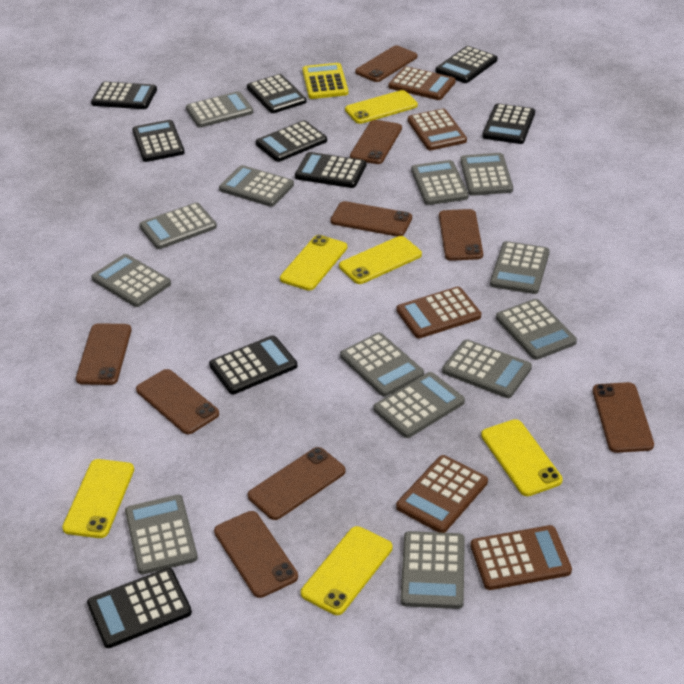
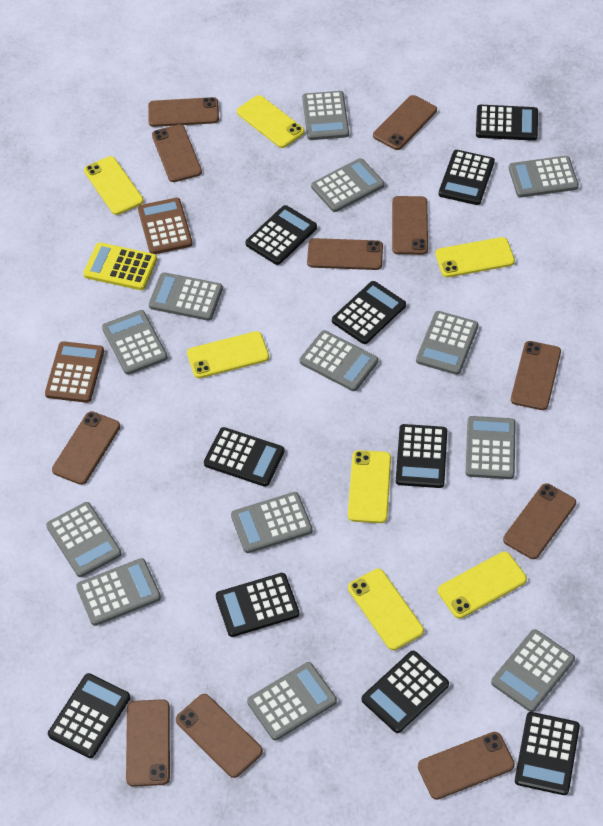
black calculator: 9 -> 10
brown calculator: 5 -> 2
brown phone: 9 -> 11
yellow phone: 6 -> 7

